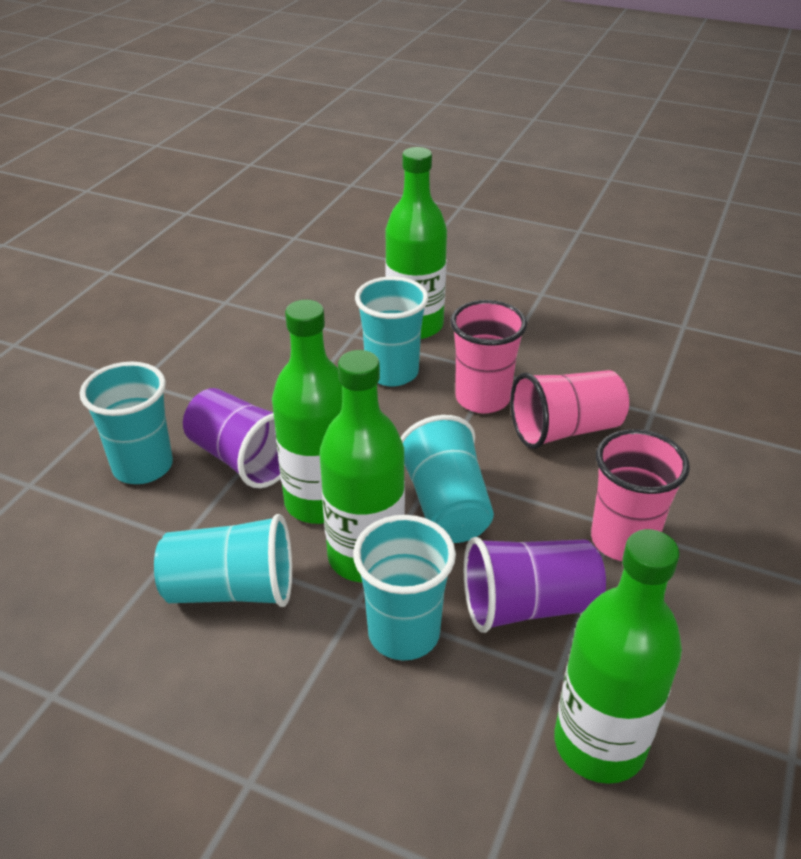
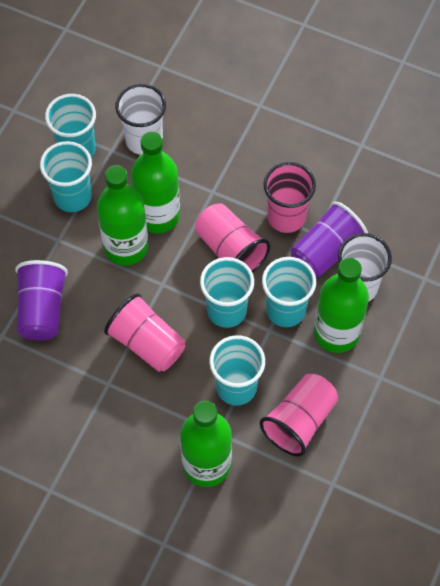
pink cup: 3 -> 4
white cup: 0 -> 2

